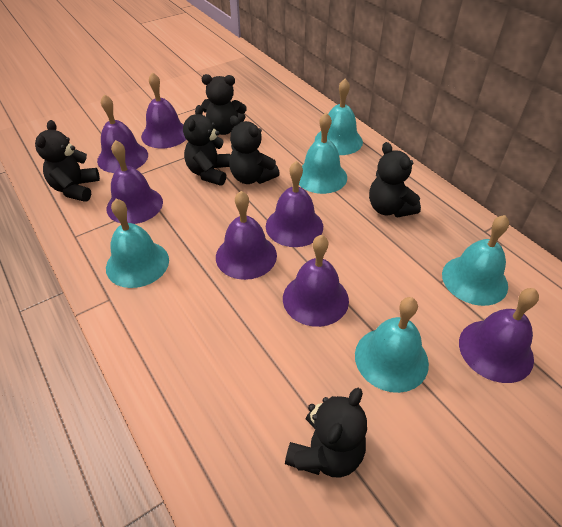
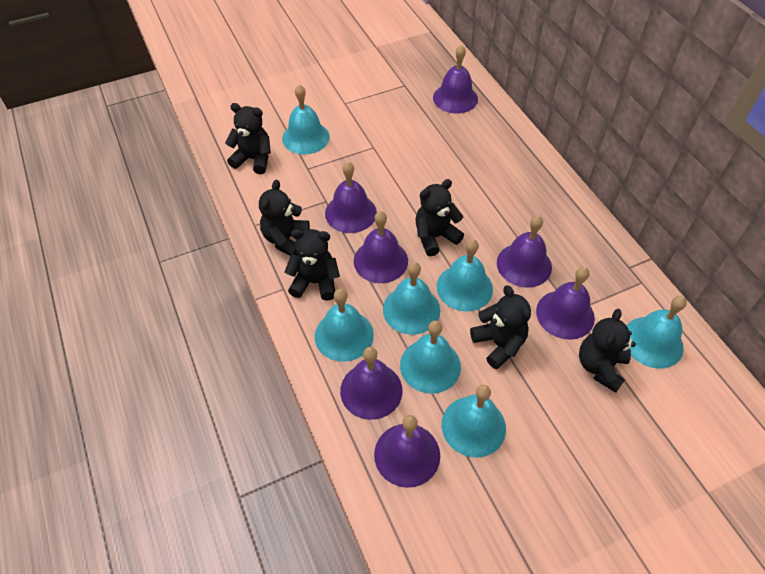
turquoise bell: 5 -> 7

